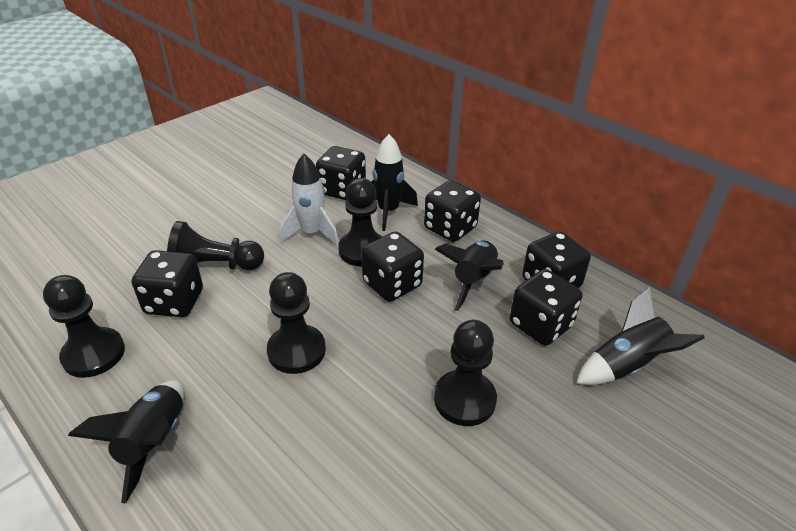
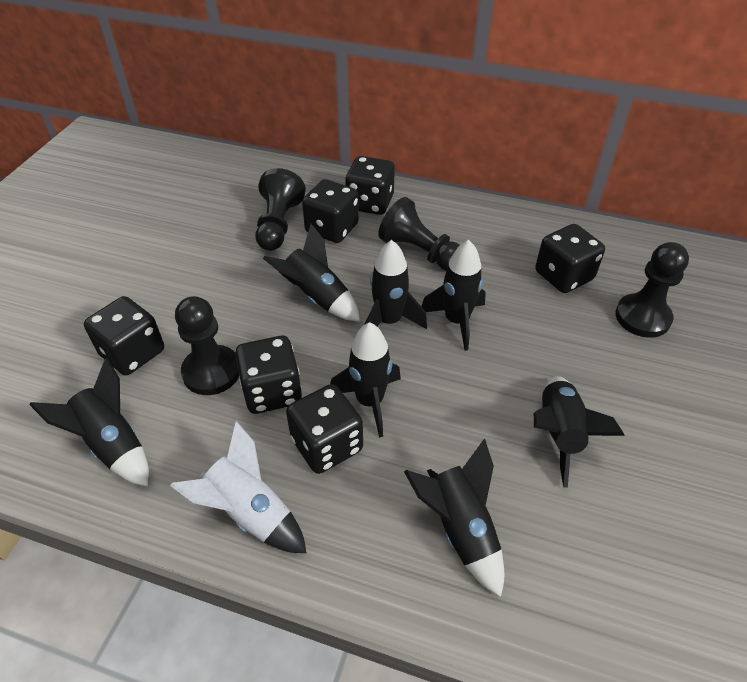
black pawn: 5 -> 4
black rocket: 4 -> 7

